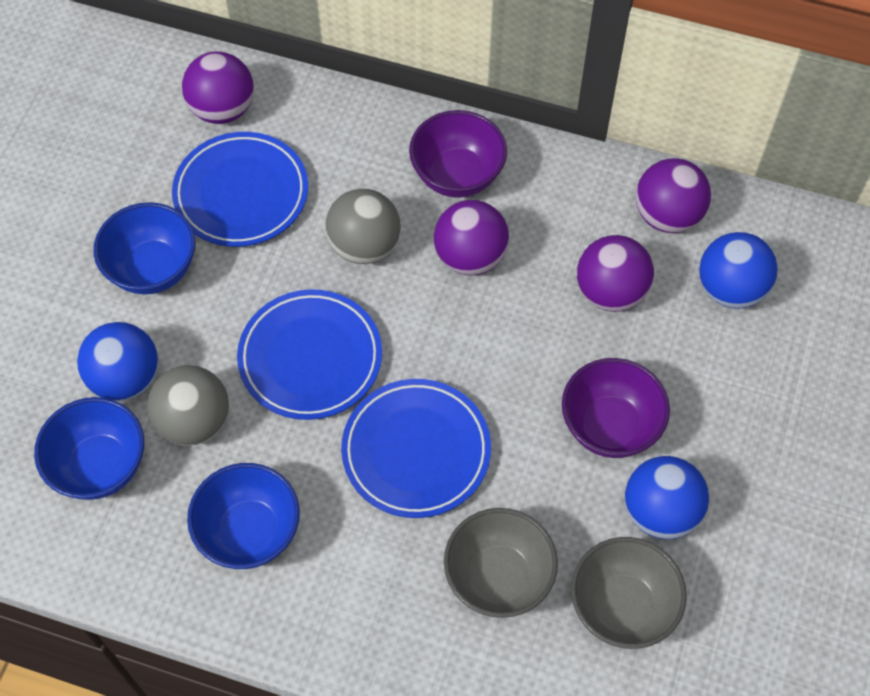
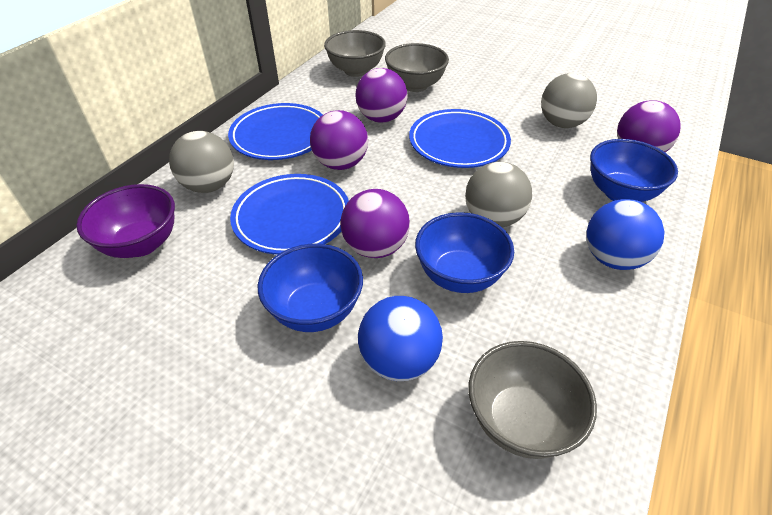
blue ball: 3 -> 2
grey ball: 2 -> 3
grey bowl: 2 -> 3
purple bowl: 2 -> 1

